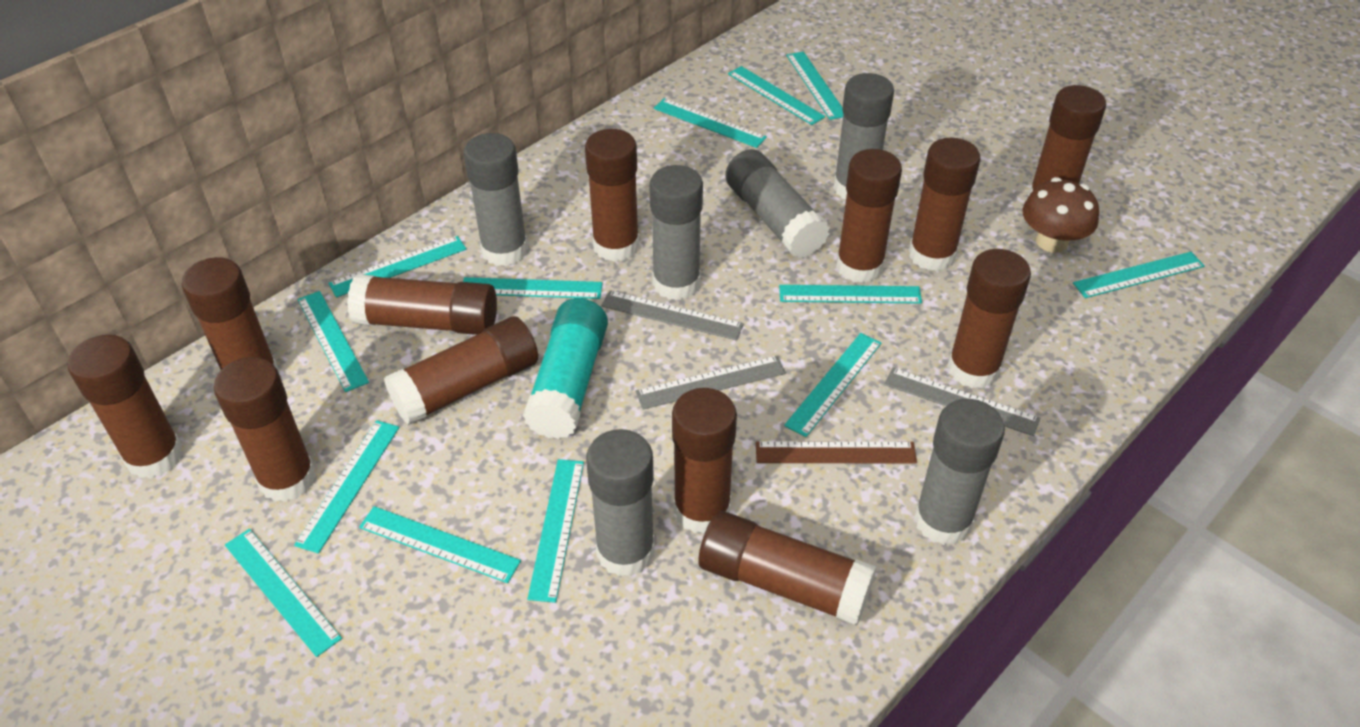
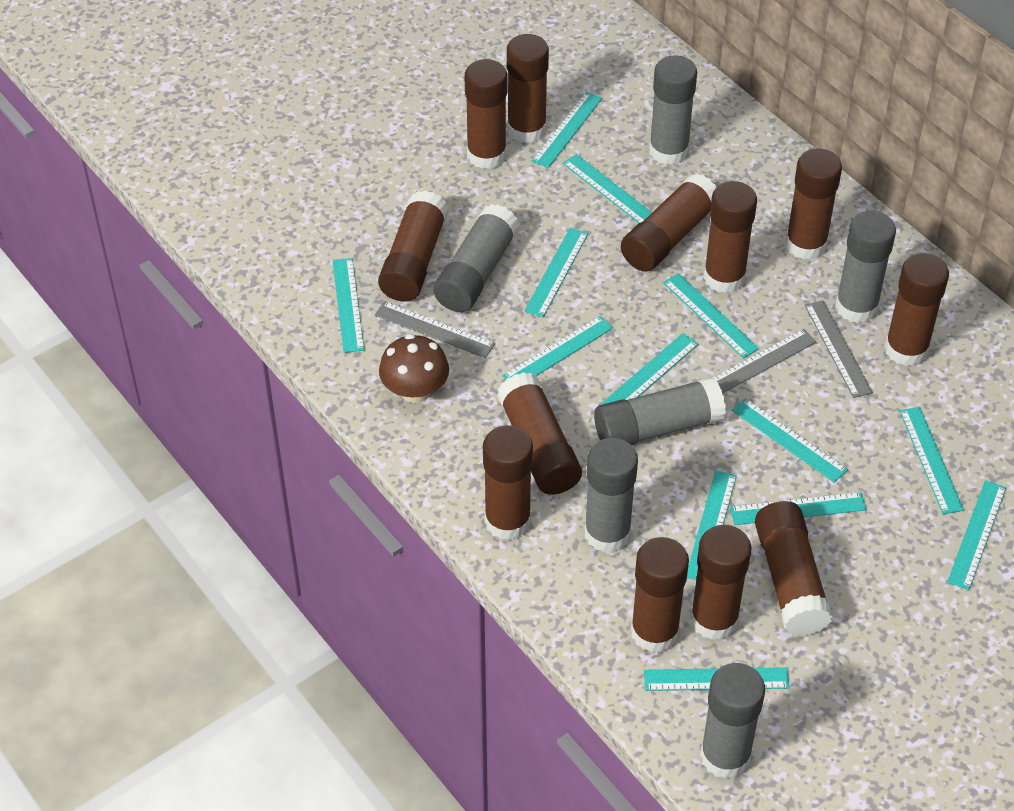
brown ruler: 1 -> 0
turquoise glue stick: 1 -> 0

